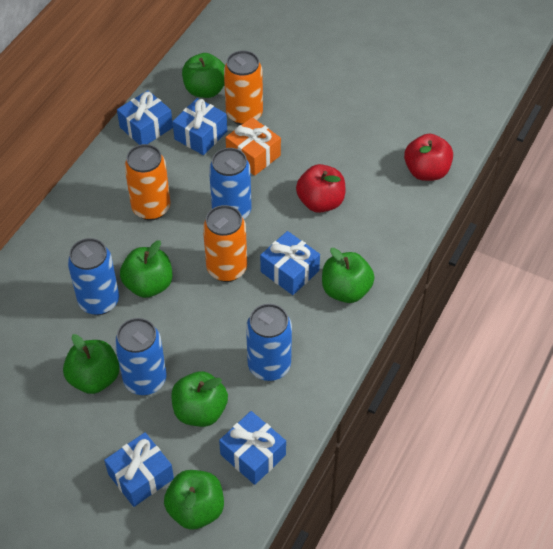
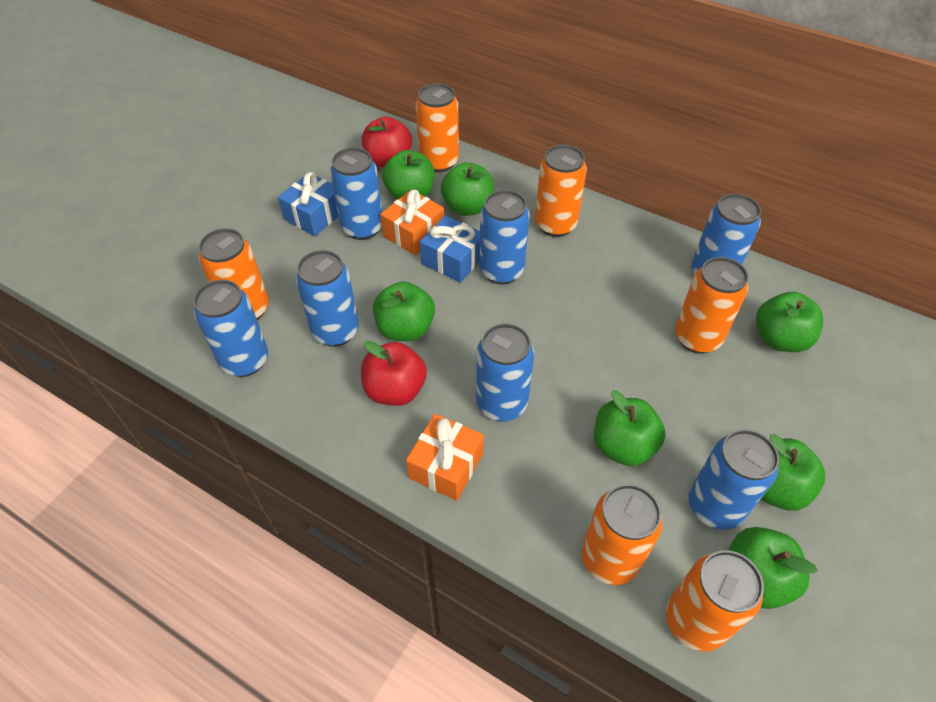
blue can: 4 -> 7
blue gift: 5 -> 2
green apple: 6 -> 7
orange can: 3 -> 6
orange gift: 1 -> 2

